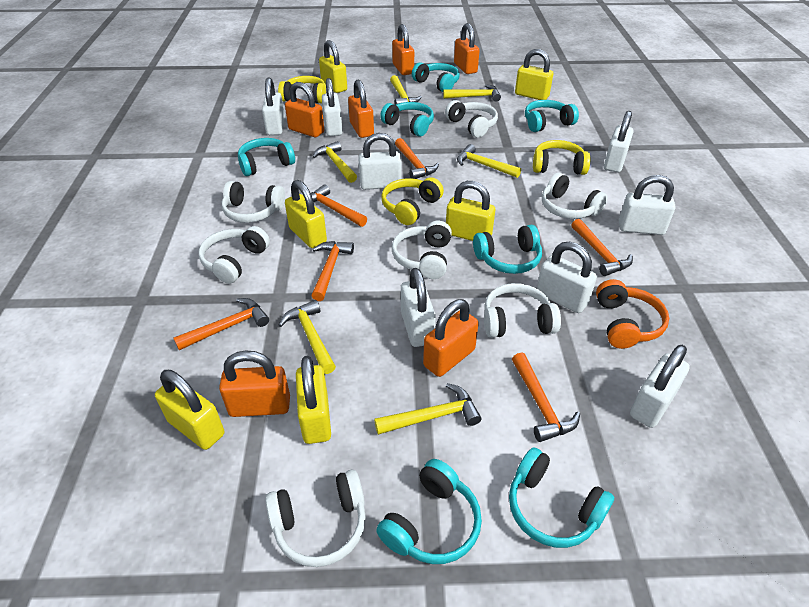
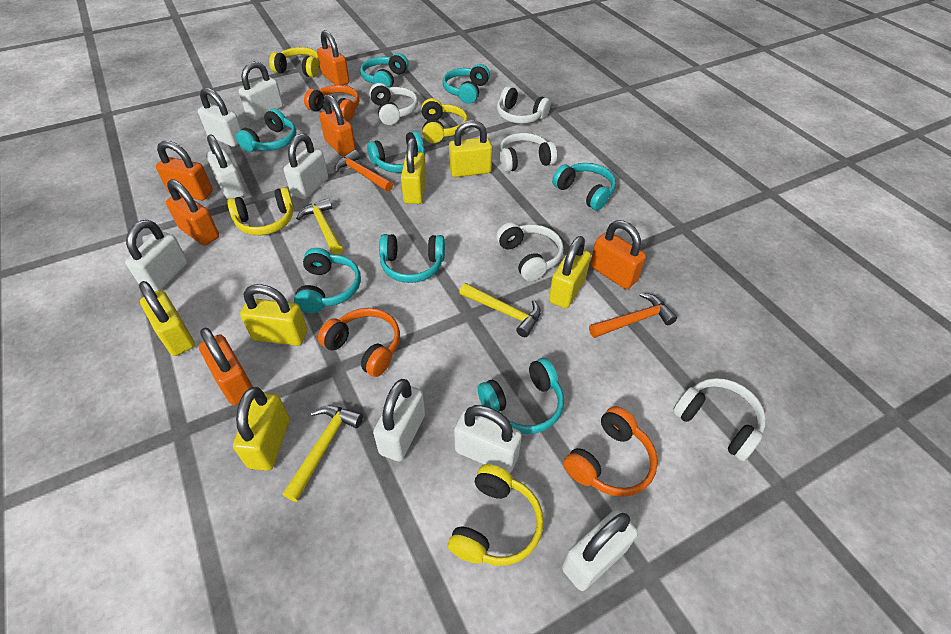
orange hammer: 6 -> 2
orange headphones: 1 -> 3
turquoise headphones: 7 -> 8
white headphones: 7 -> 5
yellow hammer: 6 -> 3
yellow headphones: 3 -> 4

